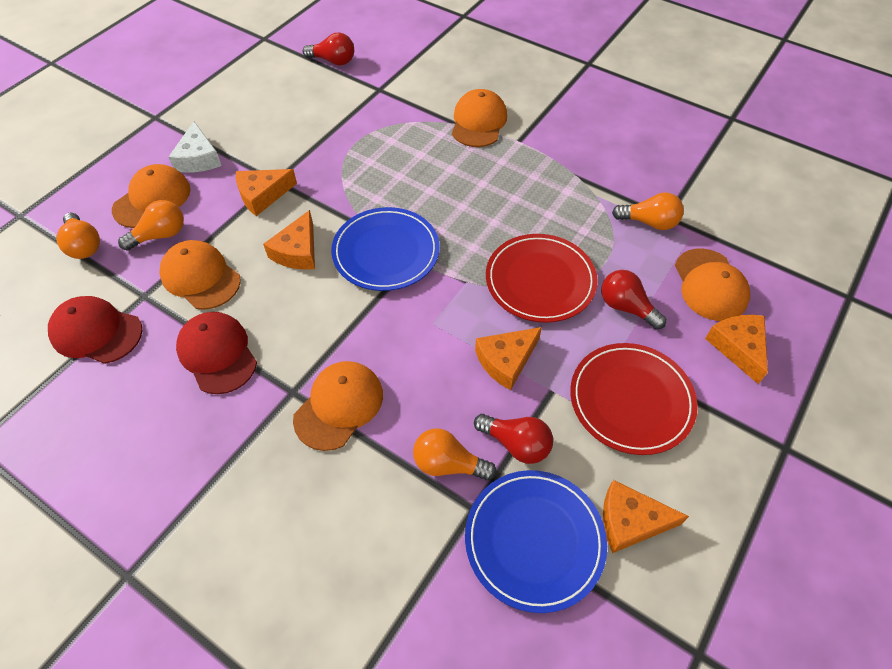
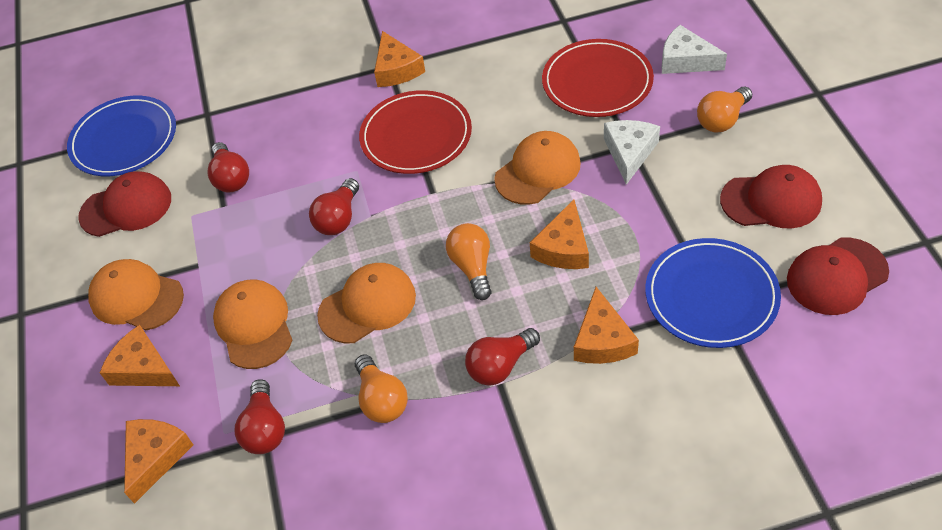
orange cap: 5 -> 4
orange light bulb: 4 -> 3
red cap: 2 -> 3
red light bulb: 3 -> 4
white cheese: 1 -> 2

